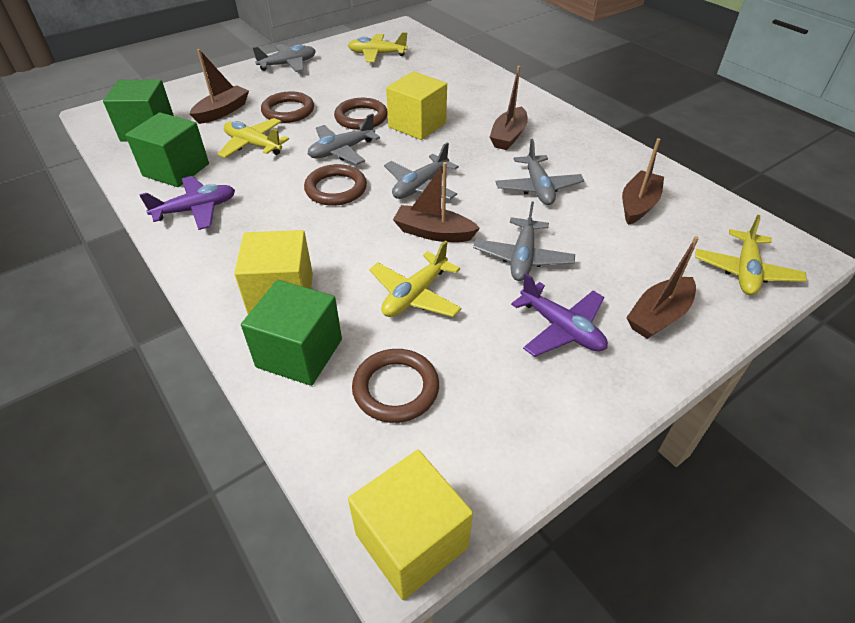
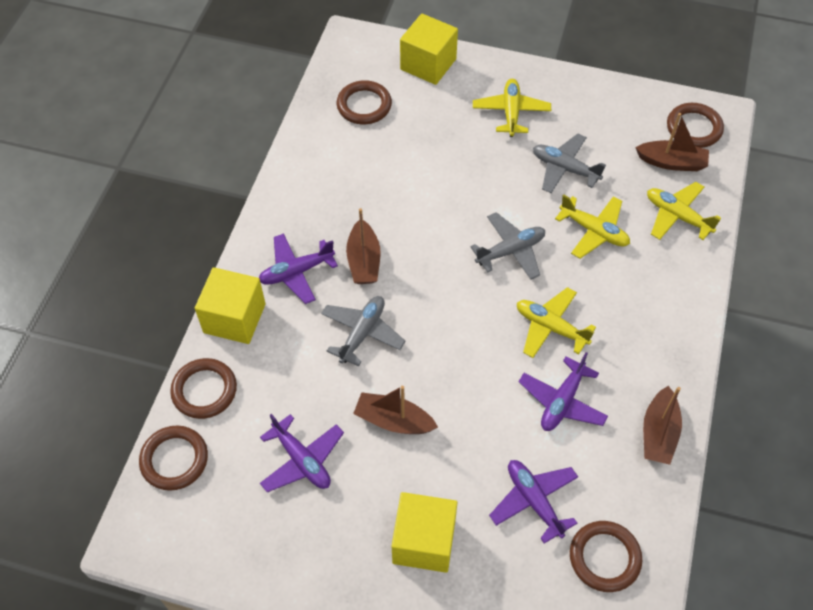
brown boat: 5 -> 4
brown ring: 4 -> 5
green cube: 3 -> 0
grey plane: 5 -> 3
purple plane: 2 -> 4

